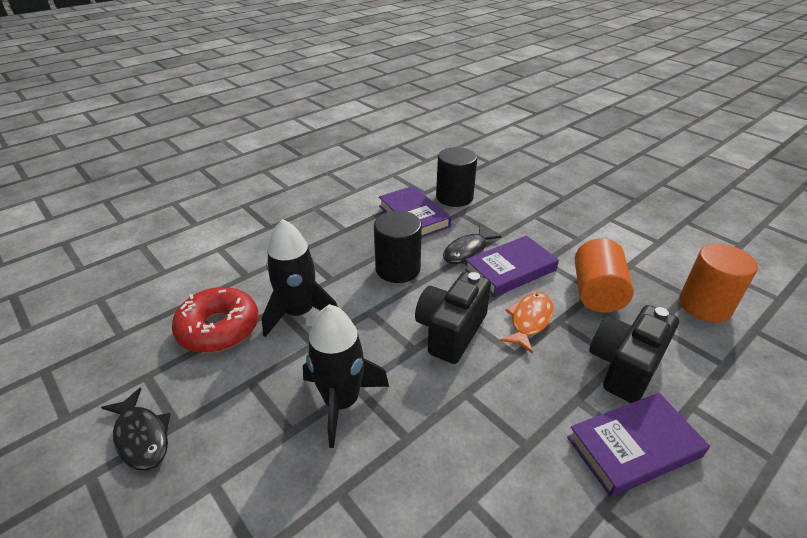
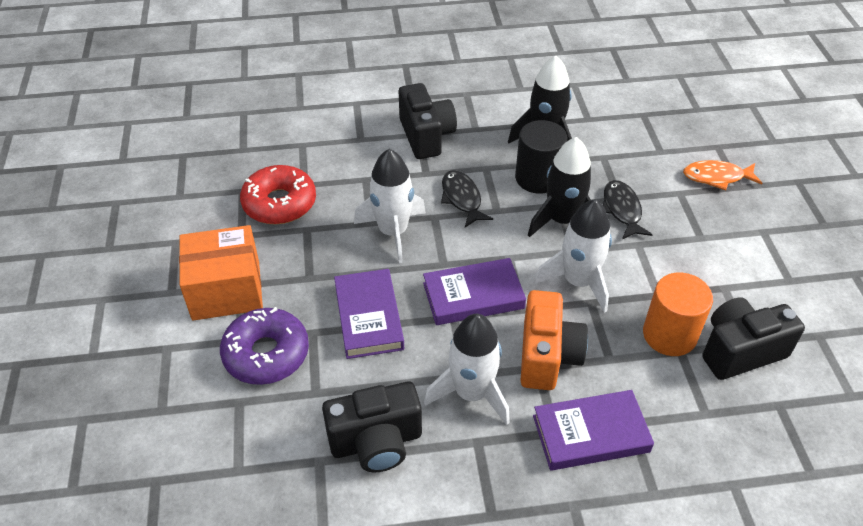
black camera: 2 -> 3
black cylinder: 2 -> 1
orange box: 0 -> 1
orange camera: 0 -> 1
orange cylinder: 2 -> 1
purple donut: 0 -> 1
white rocket: 0 -> 3

